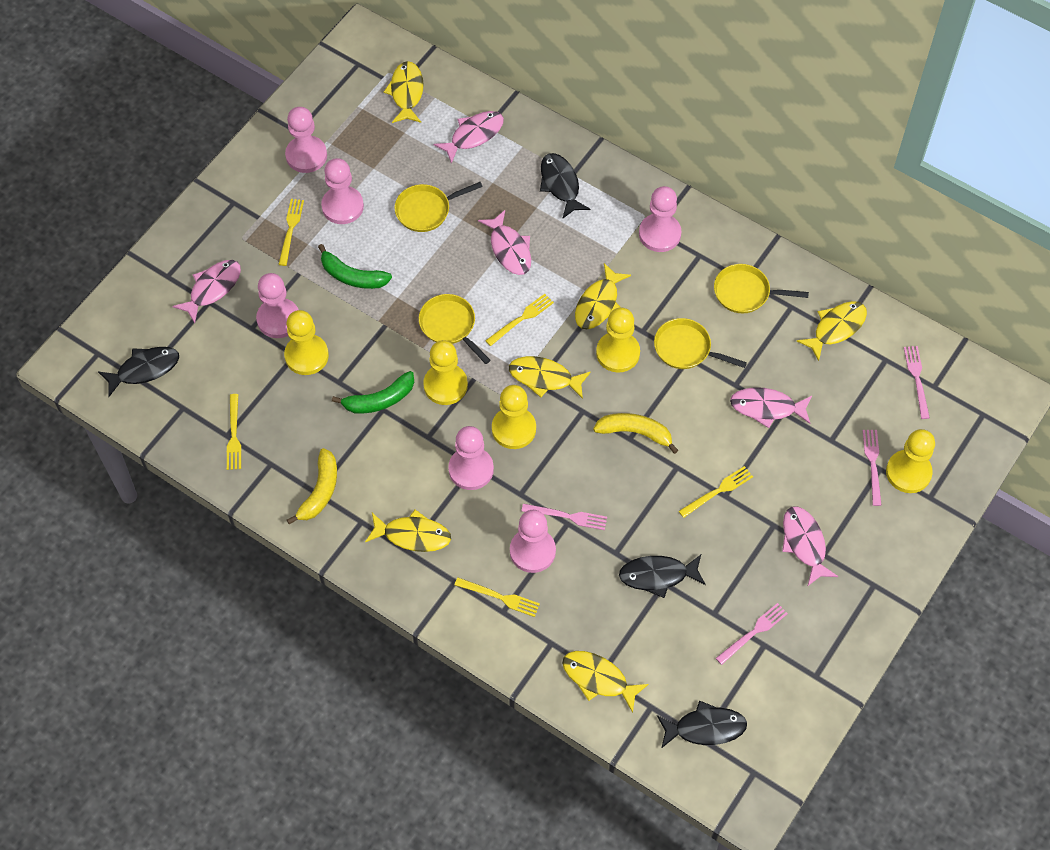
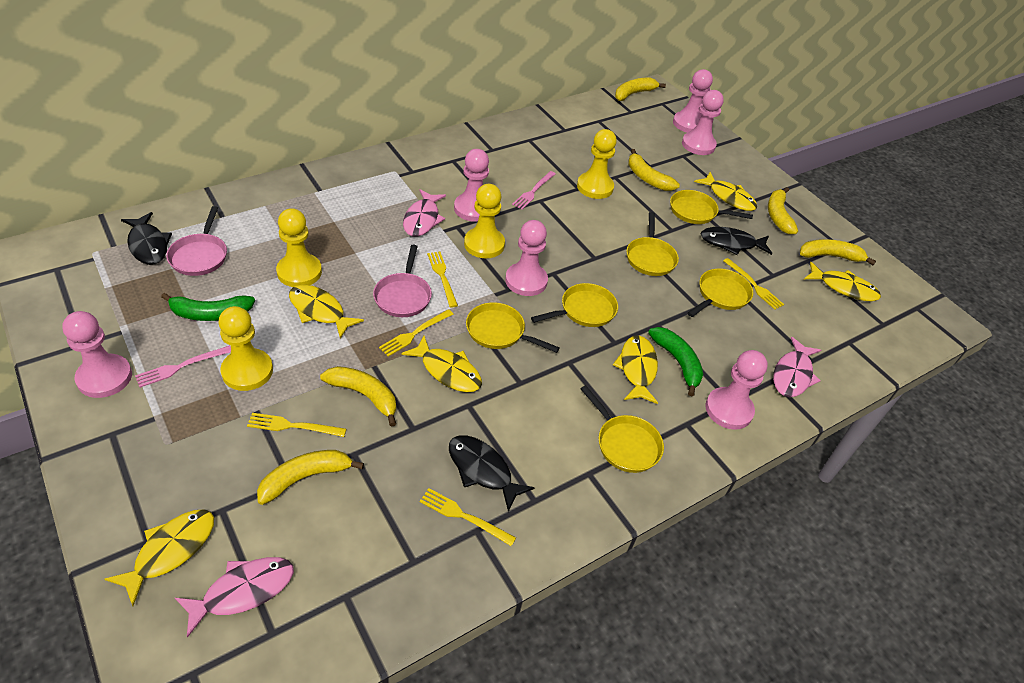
black fish: 4 -> 3
pink fish: 5 -> 3
pink fork: 4 -> 2
pink pan: 0 -> 2
yellow banana: 2 -> 6
yellow pan: 4 -> 6
yellow pawn: 5 -> 4

